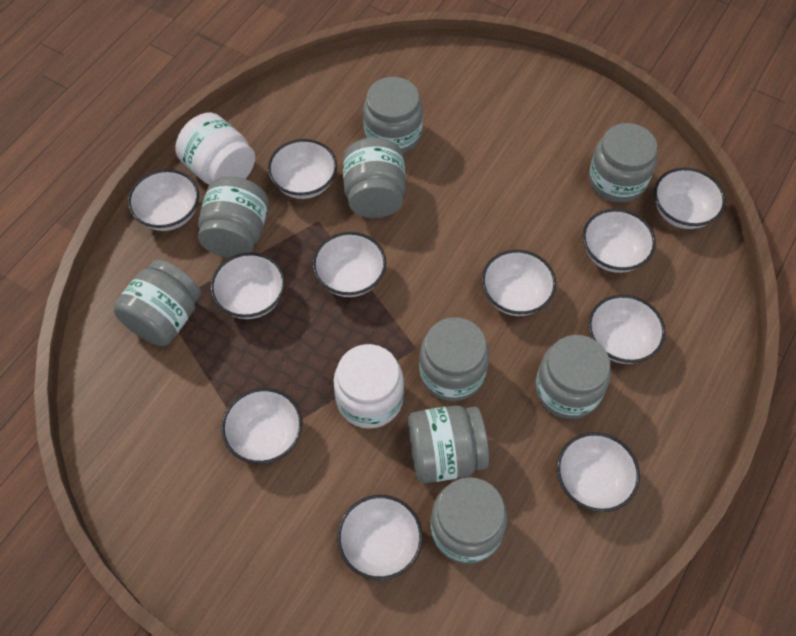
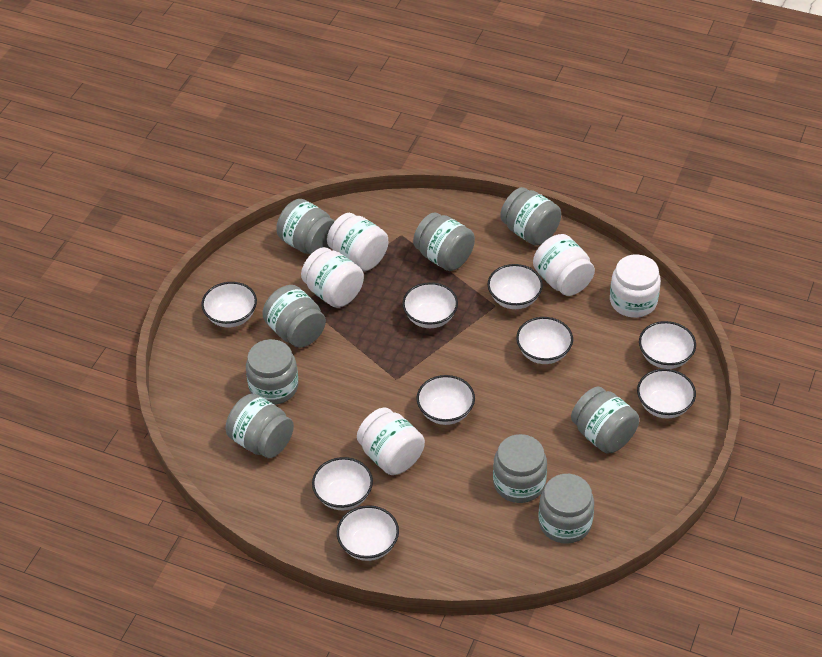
white bowl: 11 -> 9
white jar: 2 -> 5

